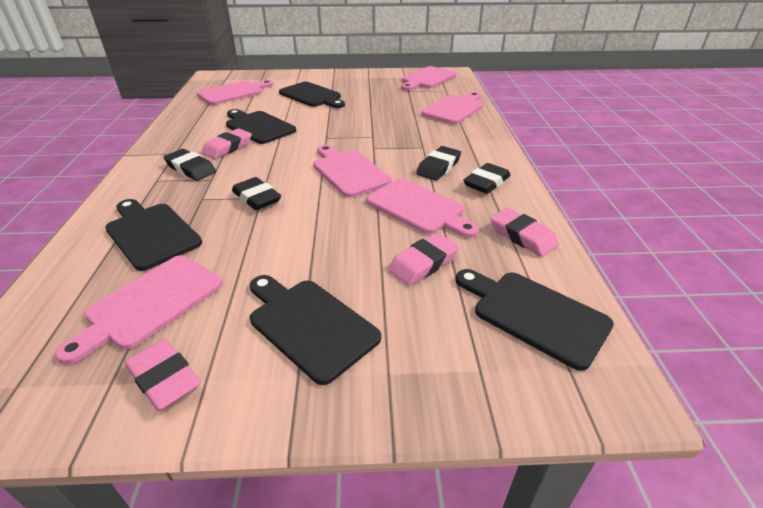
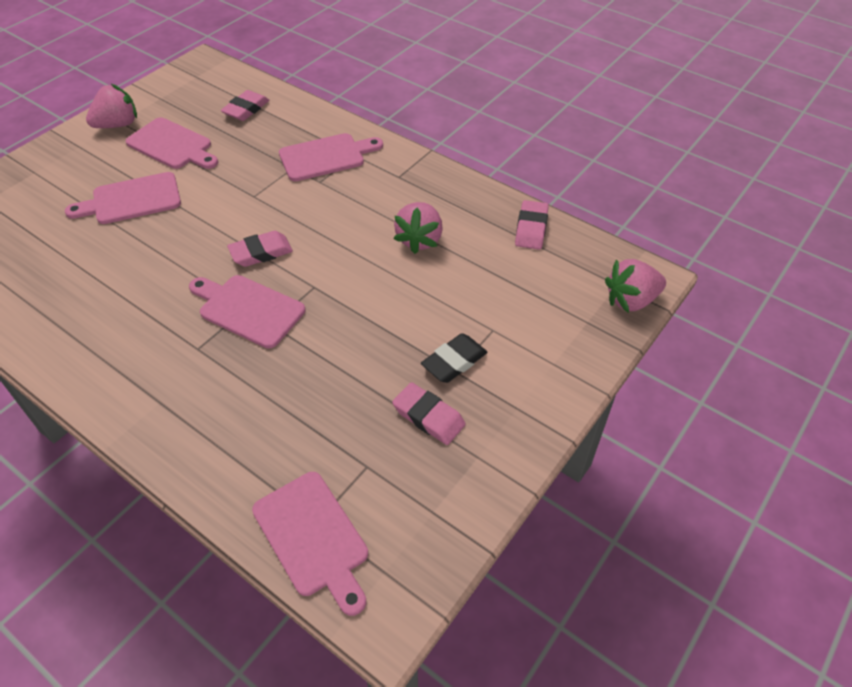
black cutting board: 5 -> 0
black eraser: 4 -> 1
pink cutting board: 6 -> 5
pink strawberry: 0 -> 3

